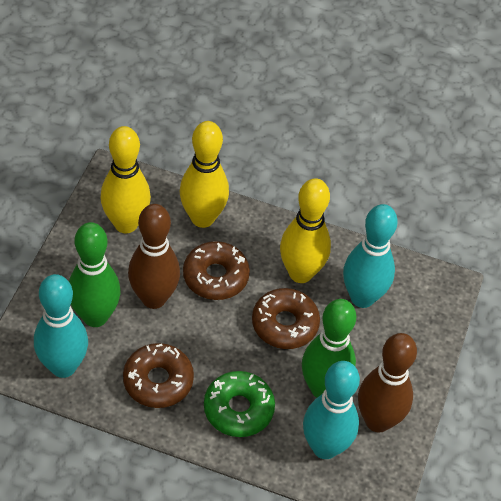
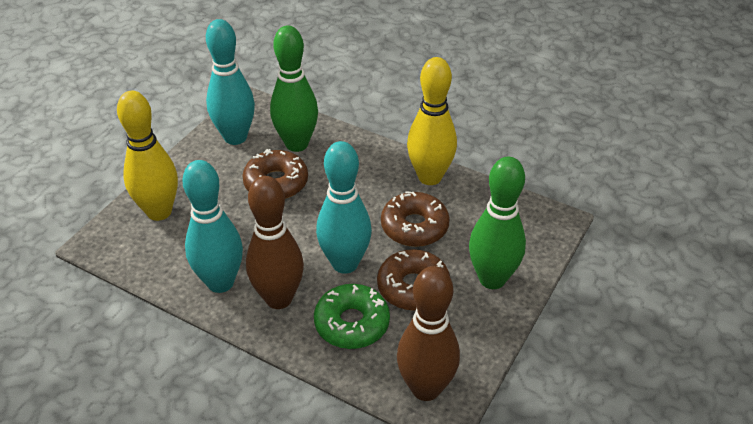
yellow bowling pin: 3 -> 2

